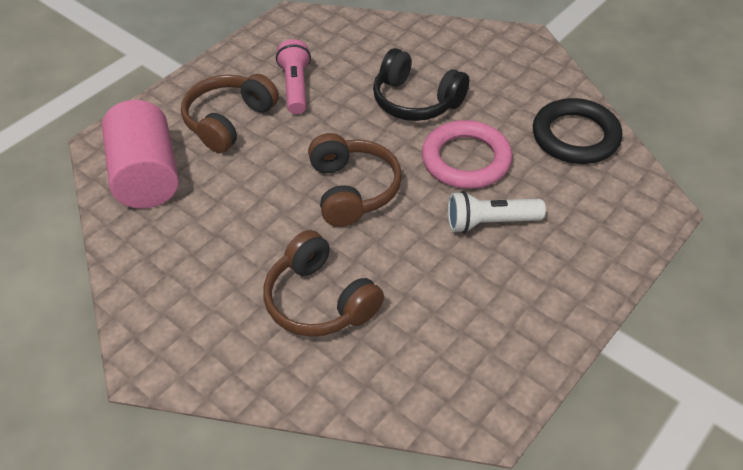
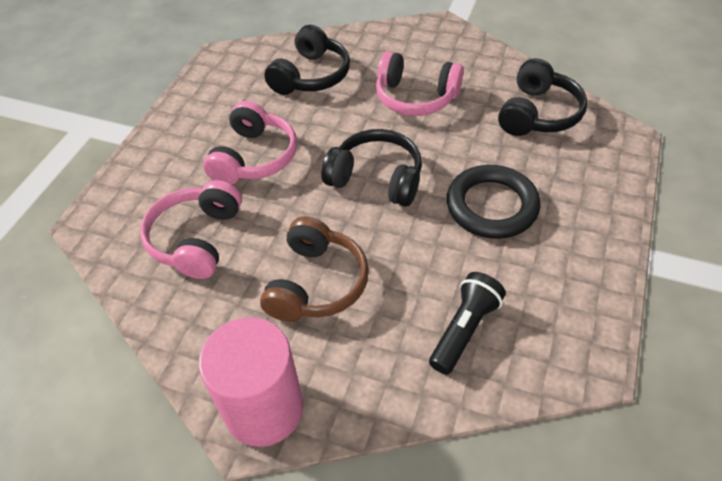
black flashlight: 0 -> 1
black headphones: 1 -> 3
brown headphones: 3 -> 1
pink flashlight: 1 -> 0
pink headphones: 0 -> 3
pink ring: 1 -> 0
white flashlight: 1 -> 0

